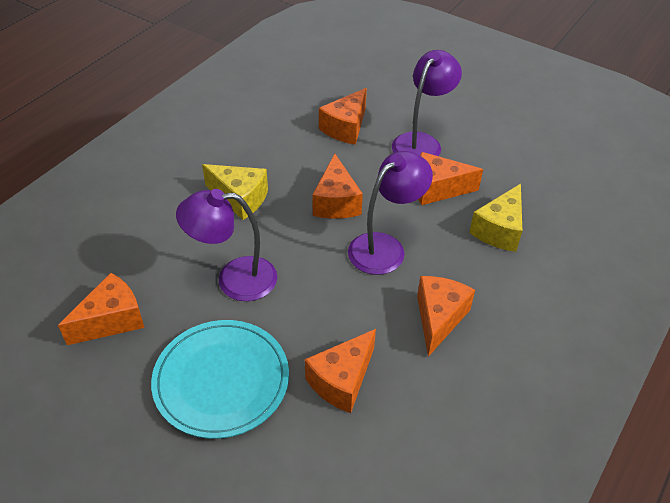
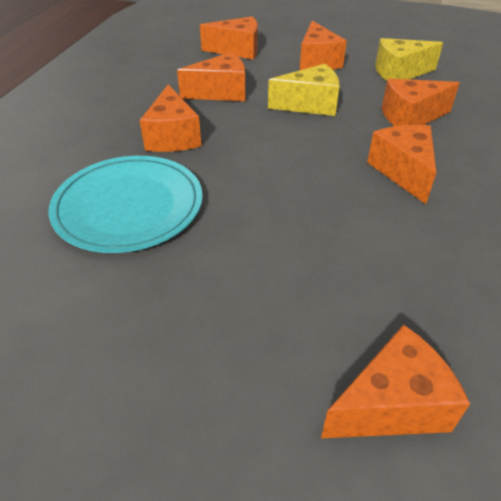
orange cheese: 6 -> 7
purple lamp: 3 -> 0

